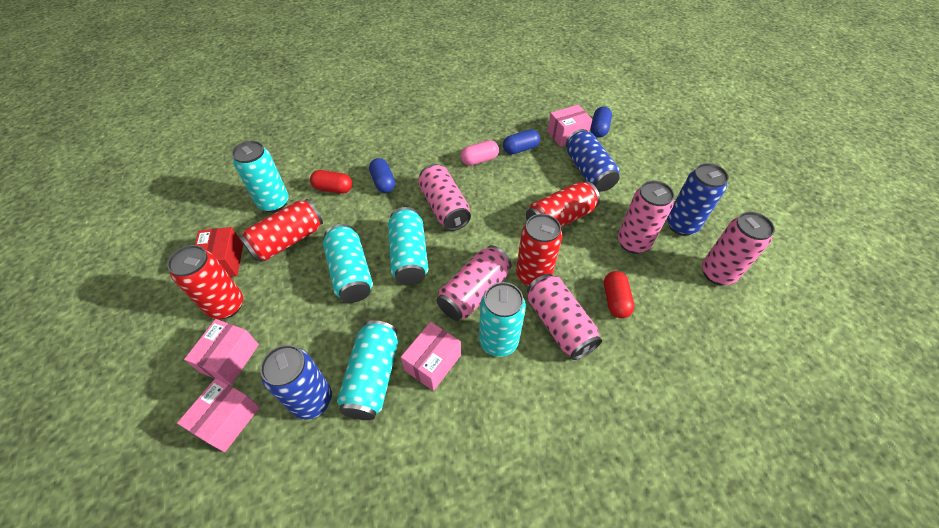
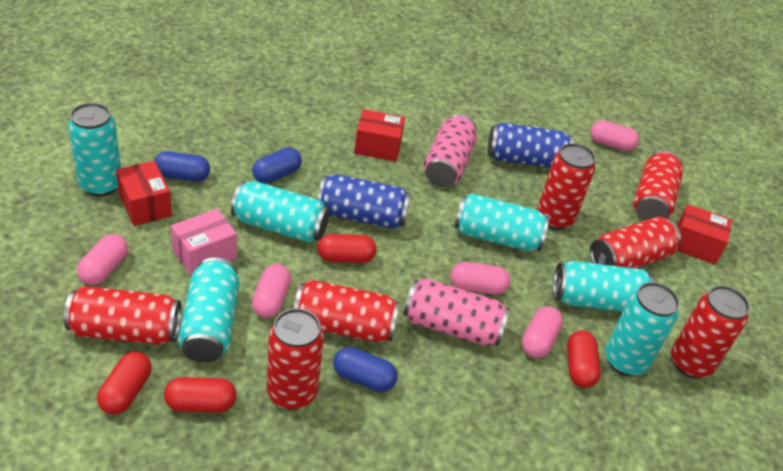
blue can: 3 -> 2
pink box: 4 -> 1
pink can: 5 -> 2
pink capsule: 1 -> 5
red box: 1 -> 3
red can: 4 -> 7
red capsule: 2 -> 4
turquoise can: 5 -> 6

